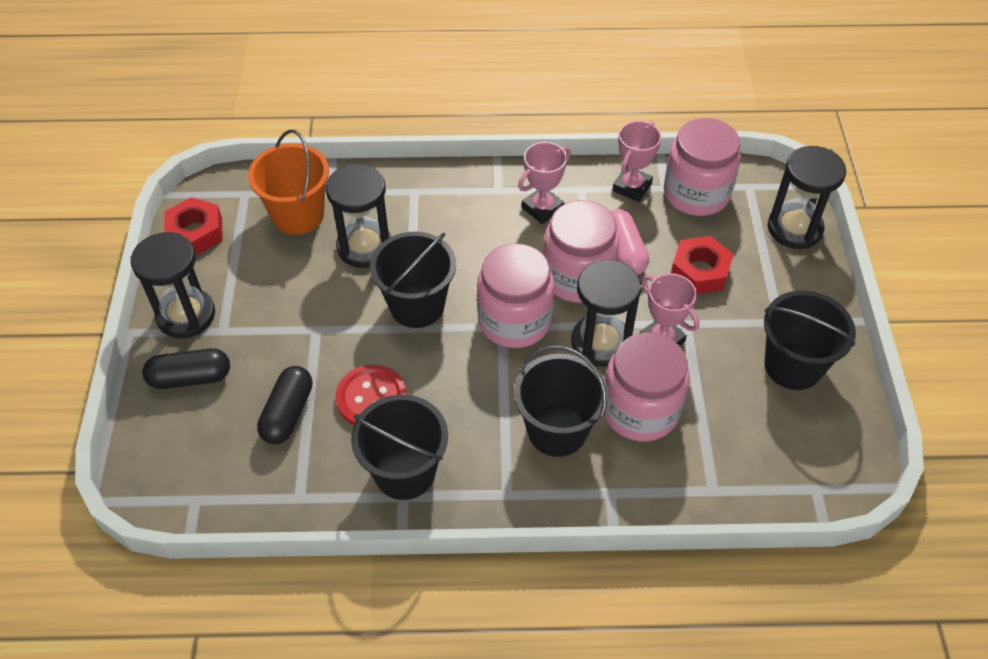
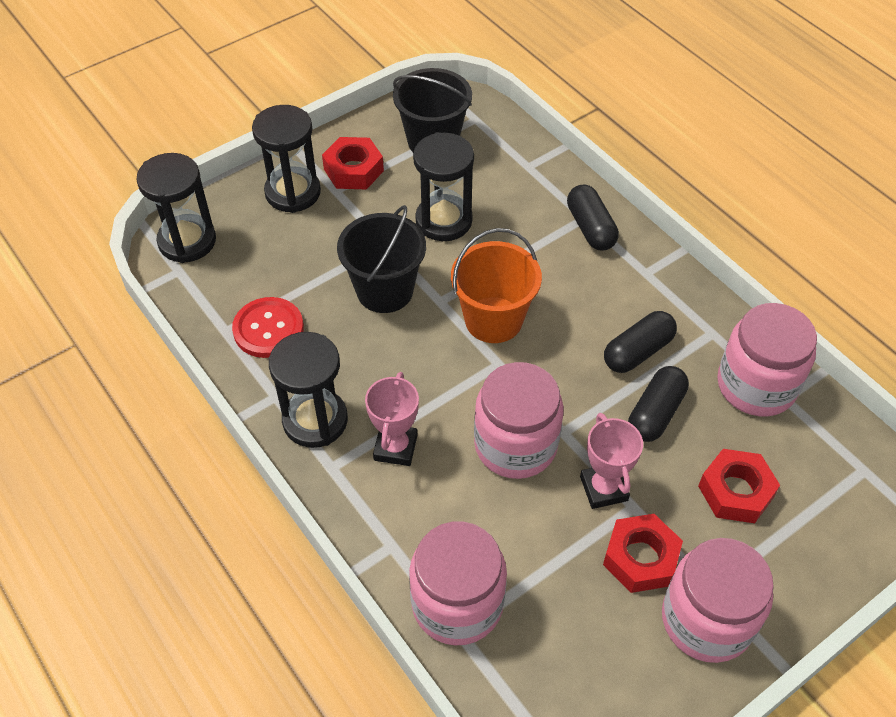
black bucket: 4 -> 2
black capsule: 2 -> 3
pink capsule: 1 -> 0
pink trophy: 3 -> 2
red nut: 2 -> 3

